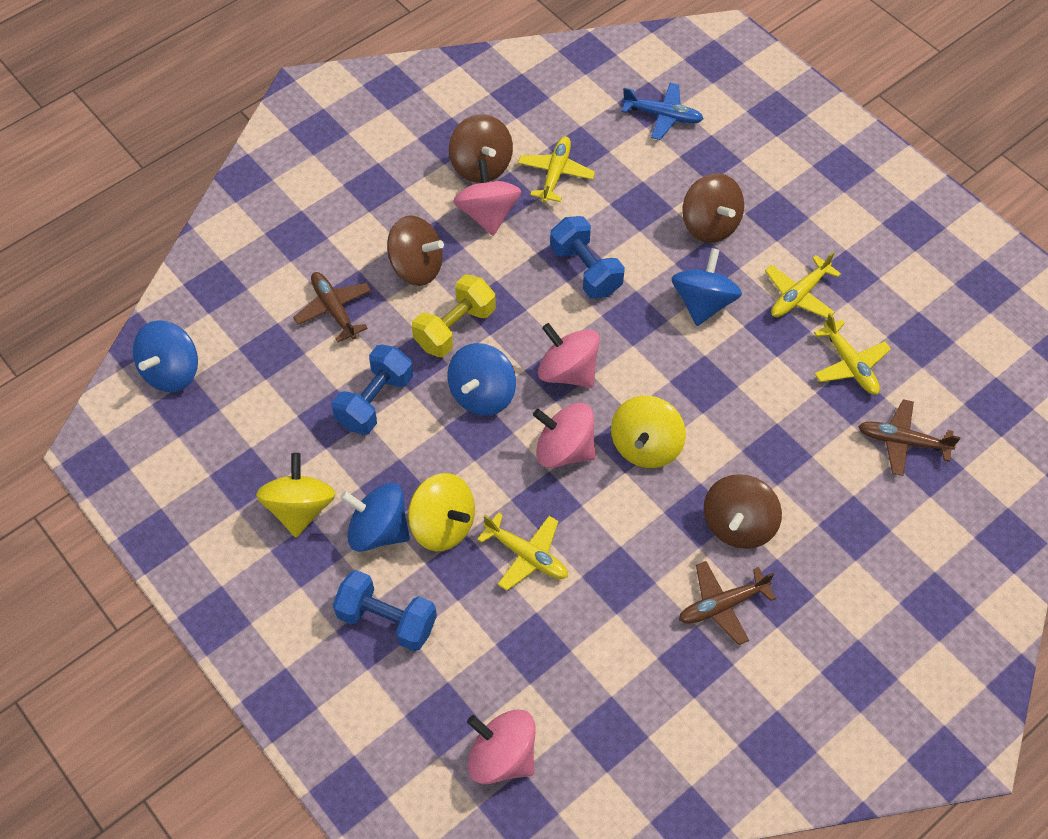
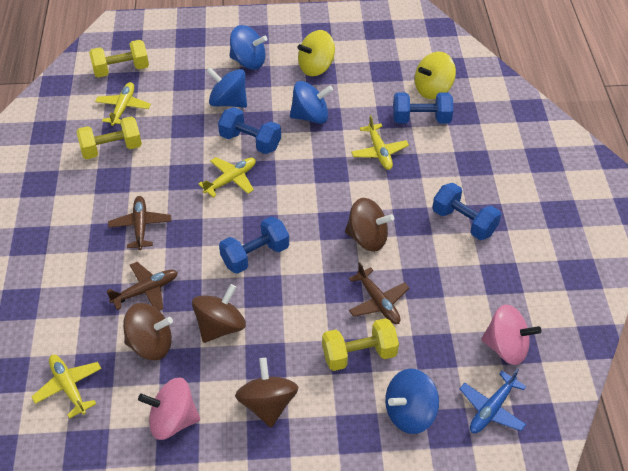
blue dumbbell: 3 -> 4
pink spinning top: 4 -> 2
yellow dumbbell: 1 -> 3
yellow spinning top: 3 -> 2

